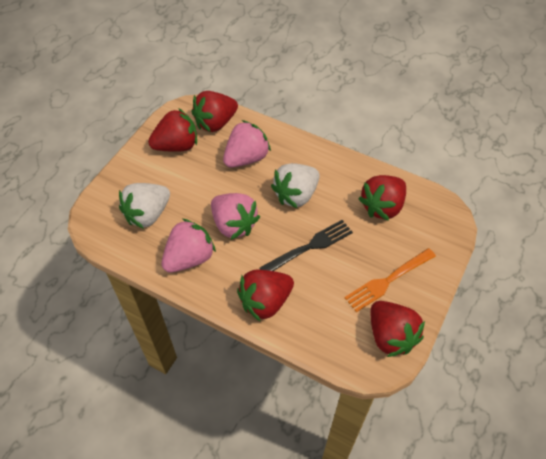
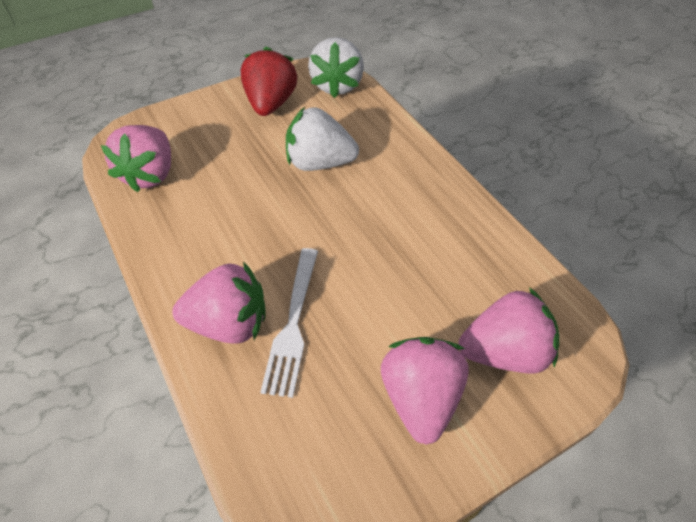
black fork: 1 -> 0
orange fork: 1 -> 0
pink strawberry: 3 -> 4
red strawberry: 5 -> 1
white fork: 0 -> 1

